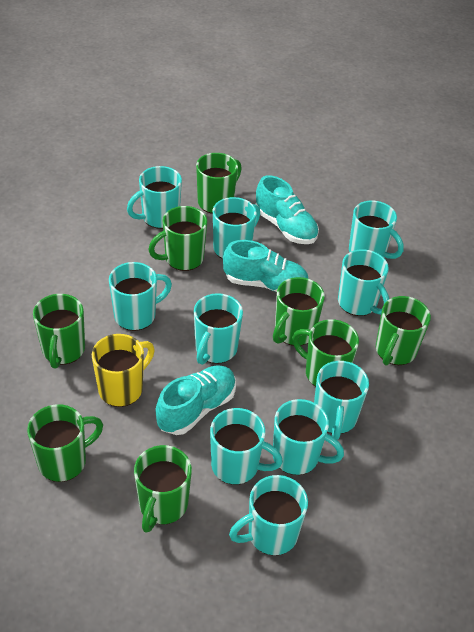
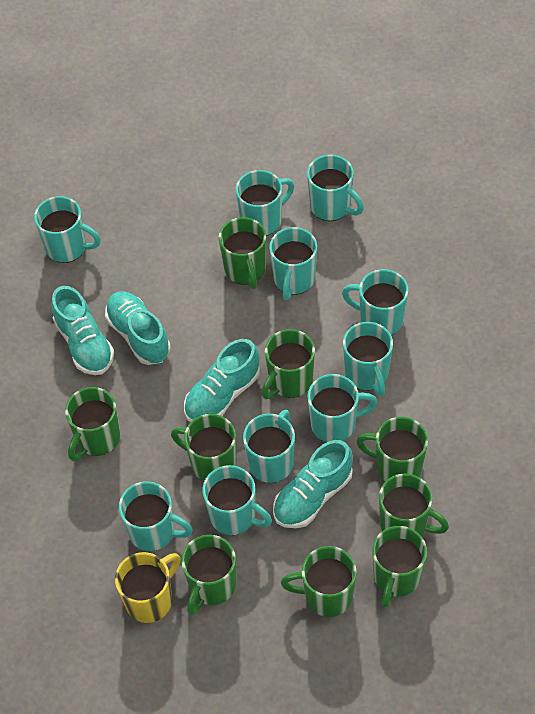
green mug: 8 -> 9
turquoise shoe: 3 -> 4

